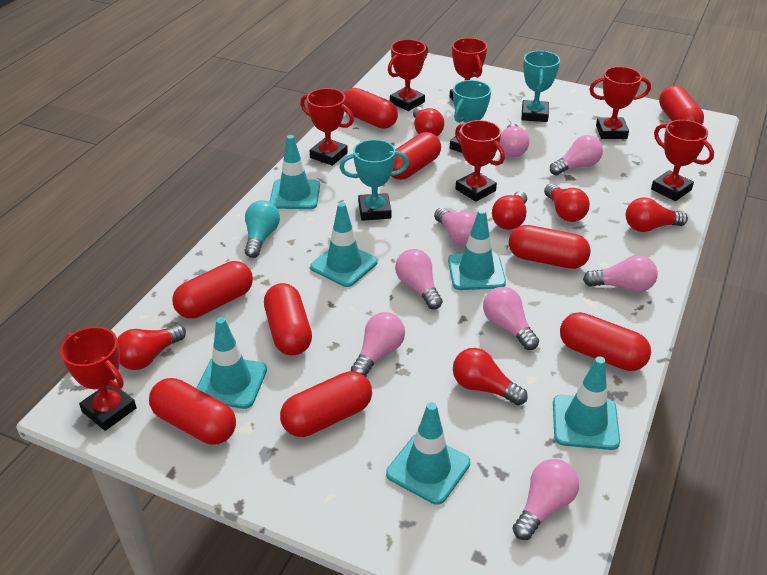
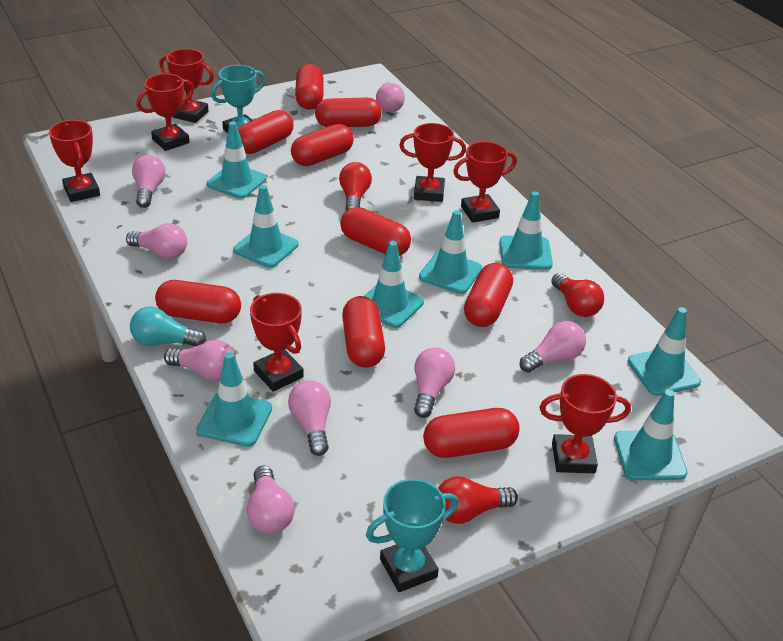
red light bulb: 6 -> 3
turquoise traffic cone: 6 -> 8
turquoise trophy: 3 -> 2

